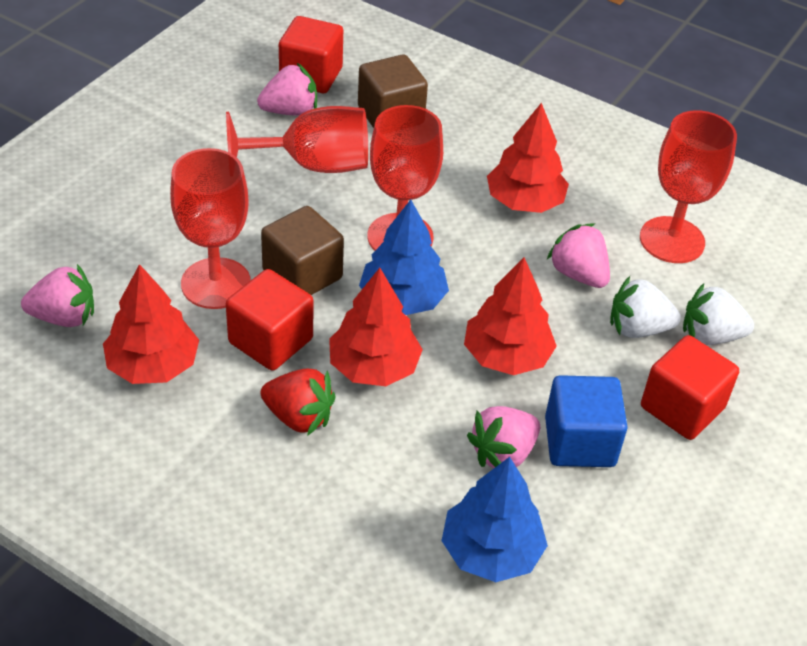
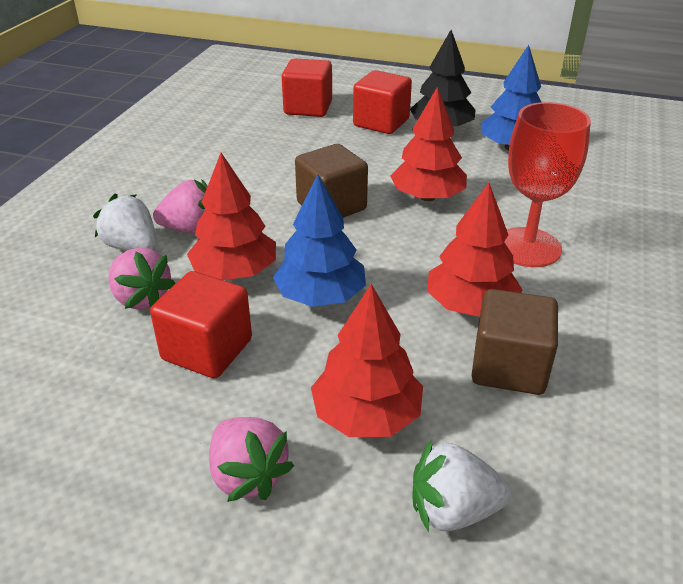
black tree: 0 -> 1
blue cube: 1 -> 0
pink strawberry: 4 -> 3
red goblet: 4 -> 1
red strawberry: 1 -> 0

